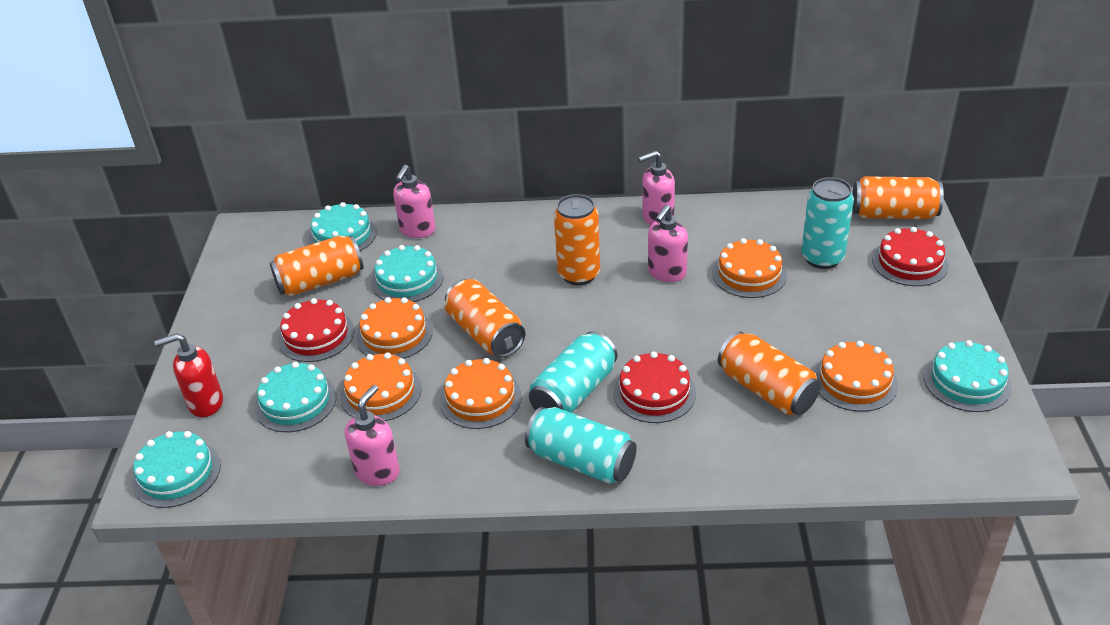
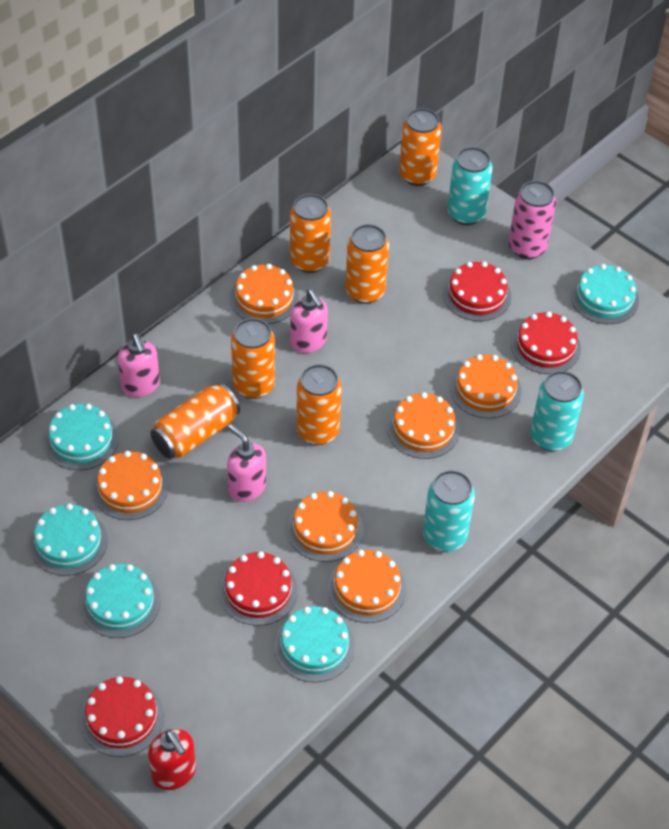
orange cake: 5 -> 6
orange can: 5 -> 6
pink can: 0 -> 1
pink soap dispenser: 4 -> 3
red cake: 3 -> 4

